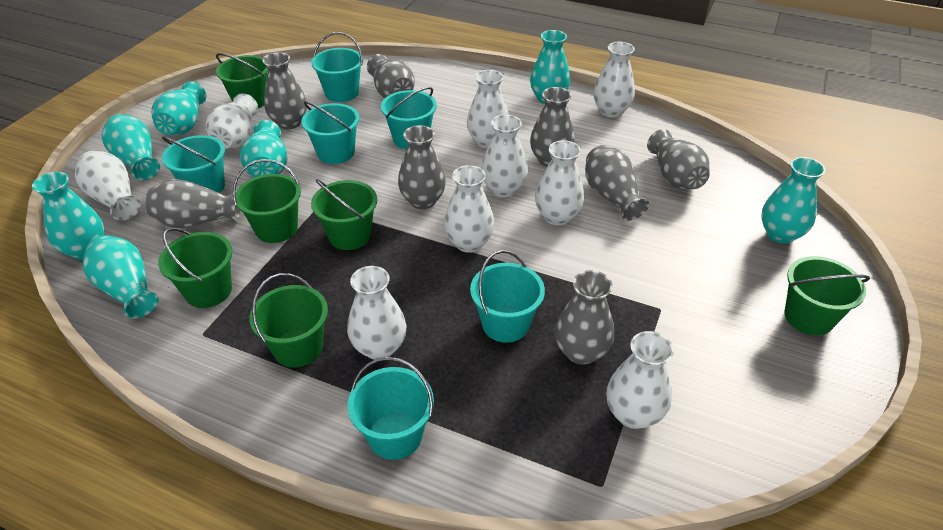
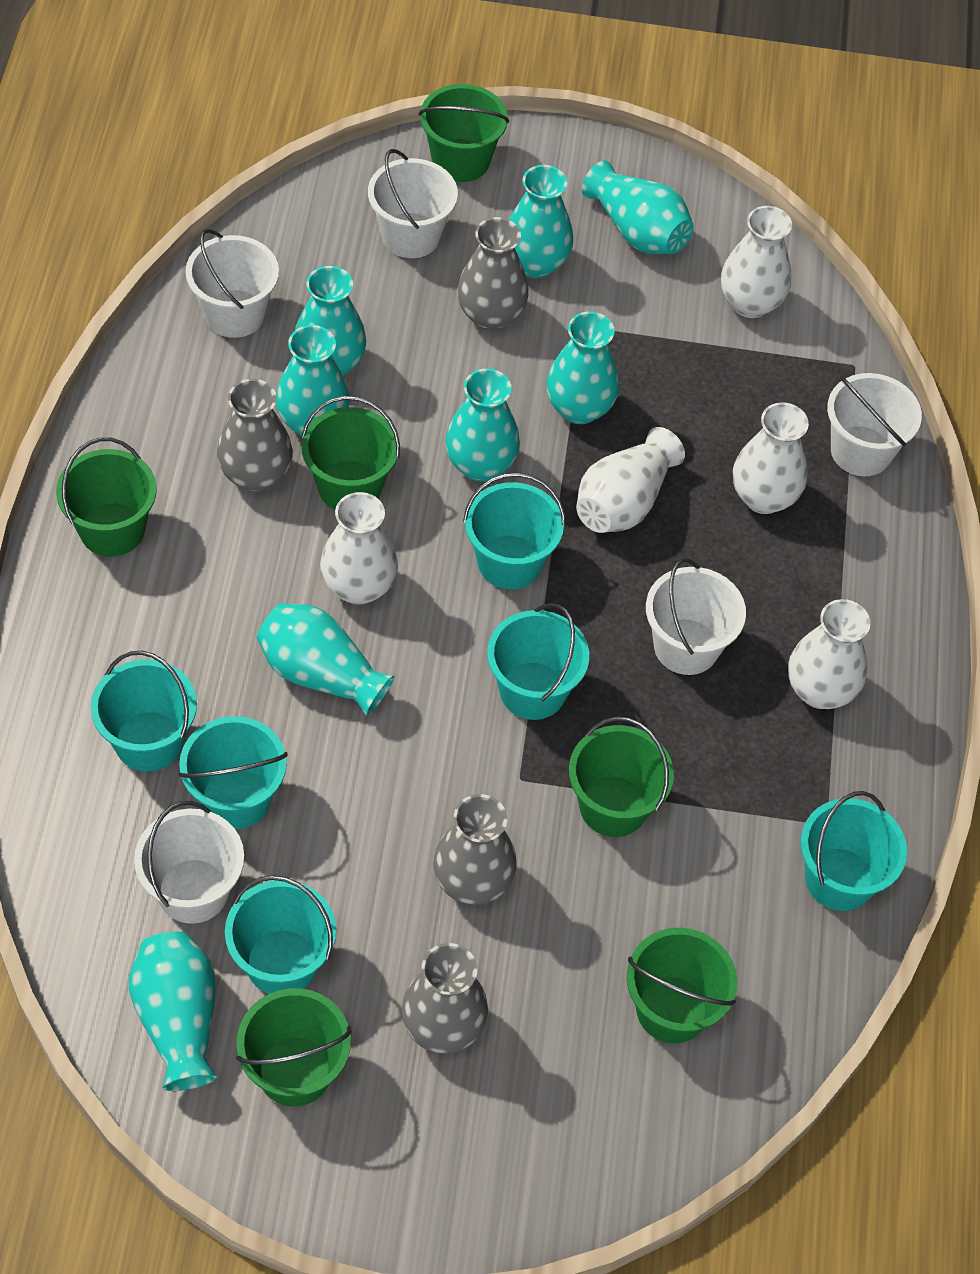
grey vase: 8 -> 4
turquoise vase: 7 -> 8
white bucket: 0 -> 5
white vase: 9 -> 5

